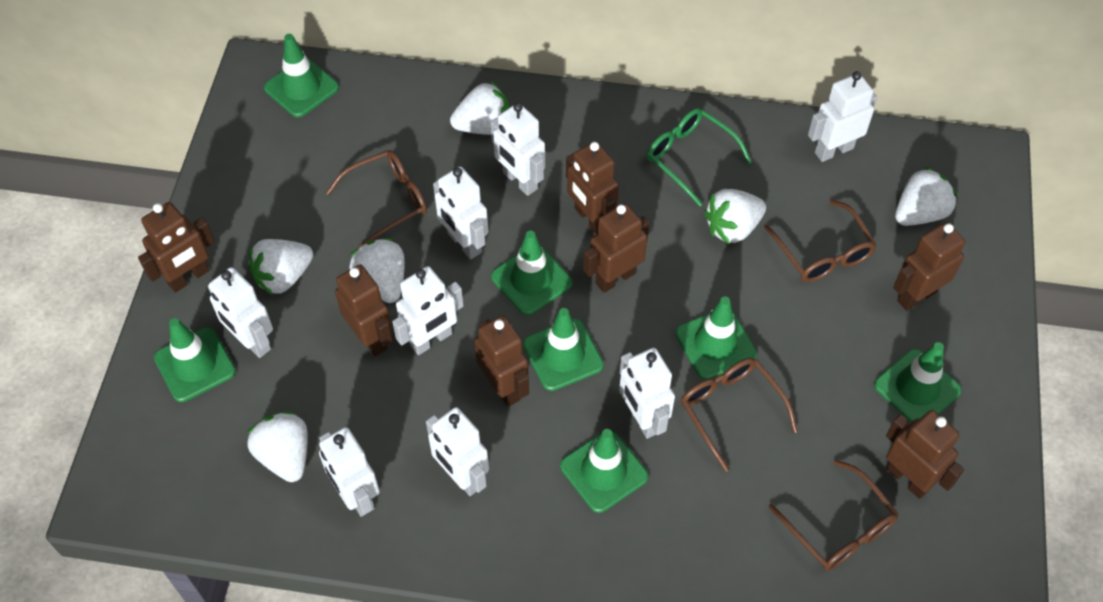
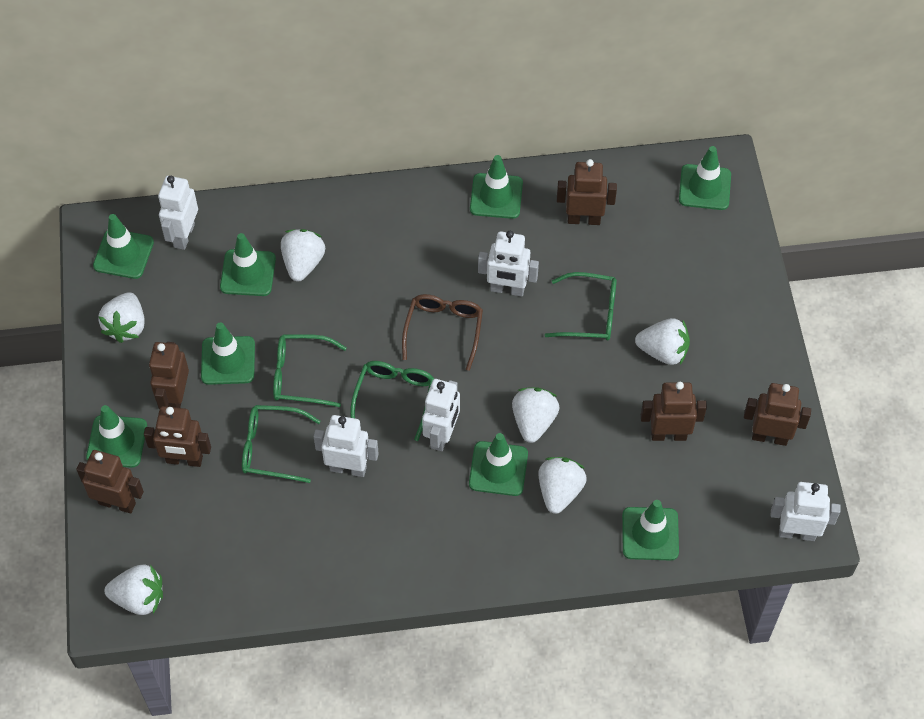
brown glasses: 4 -> 1
brown robot: 7 -> 6
green glasses: 1 -> 4
green traffic cone: 7 -> 8
white robot: 8 -> 5

